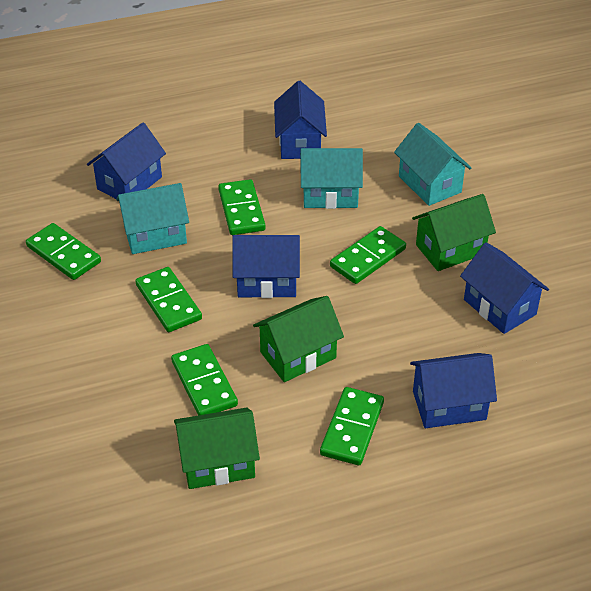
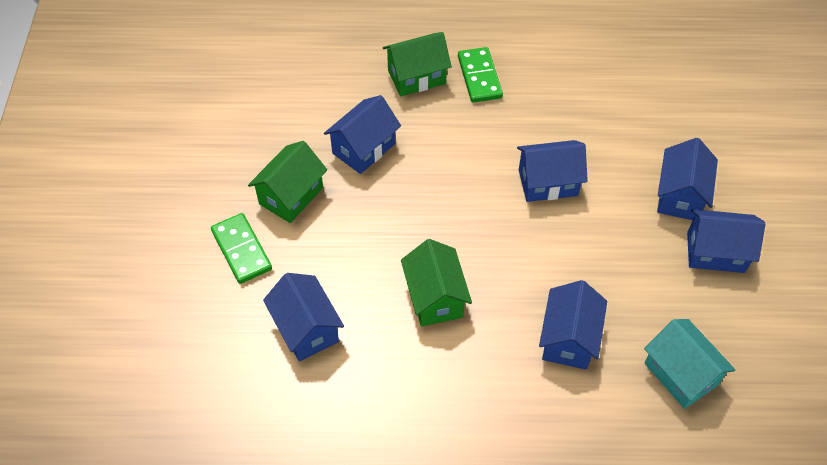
blue house: 5 -> 6
green domino: 6 -> 2
turquoise house: 3 -> 1

